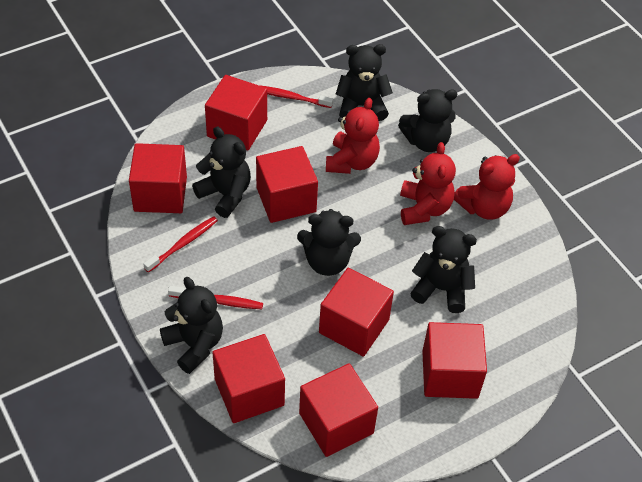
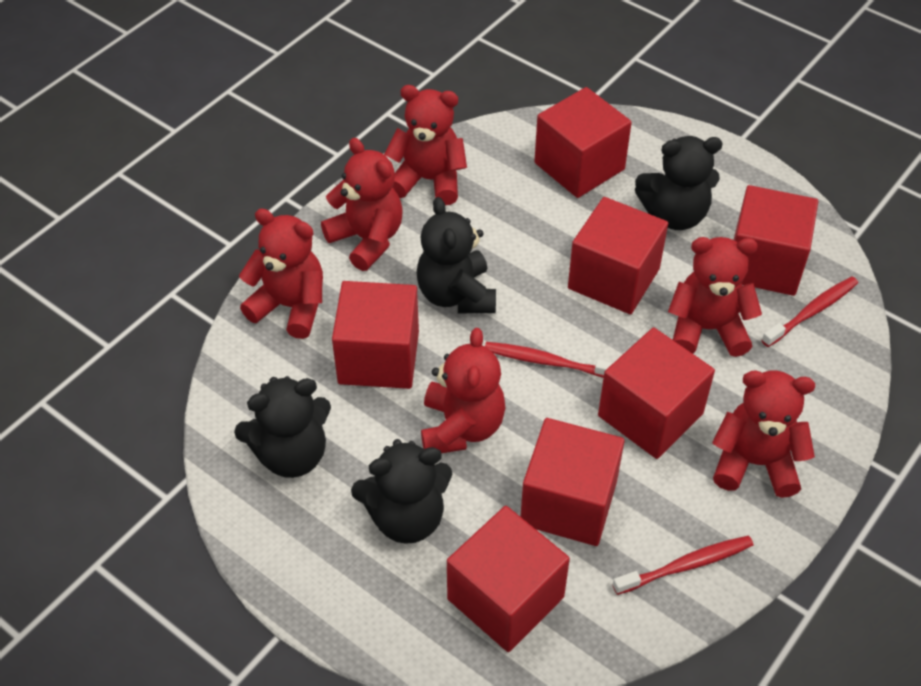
black teddy bear: 6 -> 4
red teddy bear: 3 -> 6

